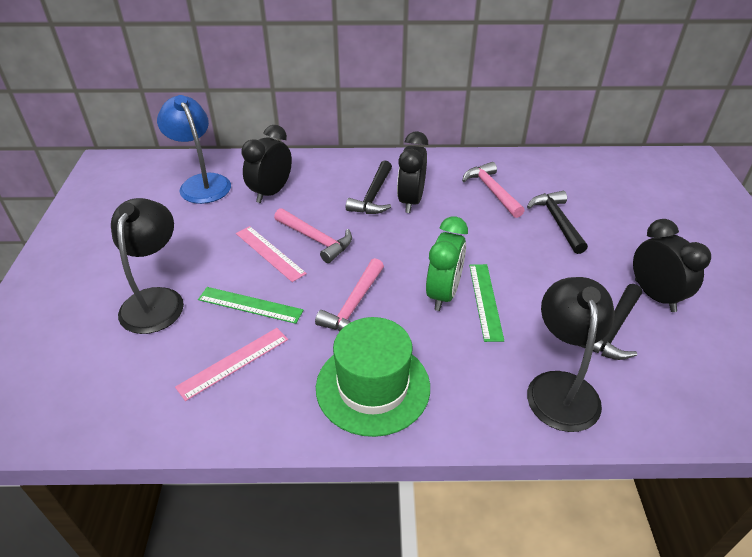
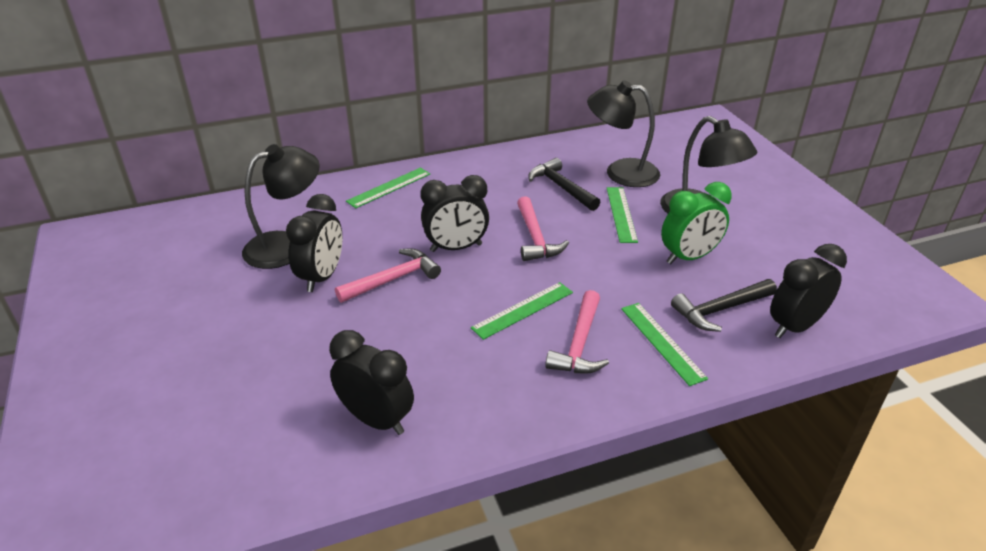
black clock: 3 -> 4
black hammer: 3 -> 2
black lamp: 2 -> 3
blue lamp: 1 -> 0
green hat: 1 -> 0
green ruler: 2 -> 4
pink ruler: 2 -> 0

